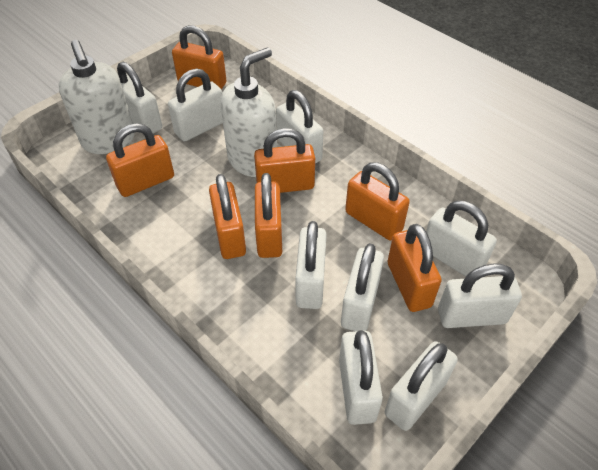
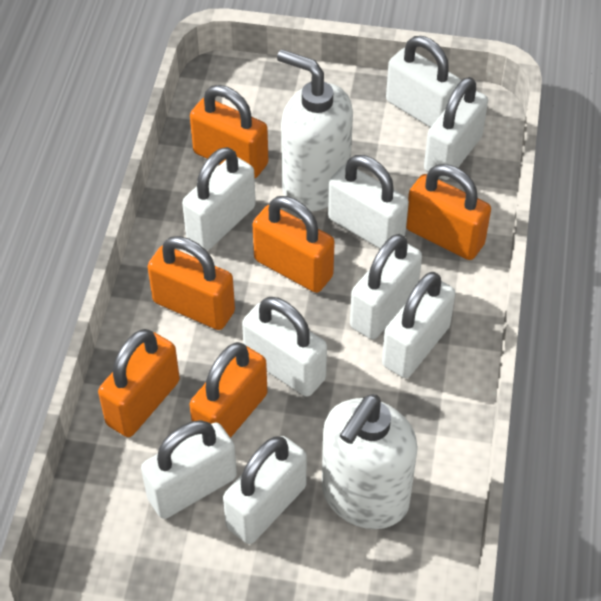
orange padlock: 7 -> 6

